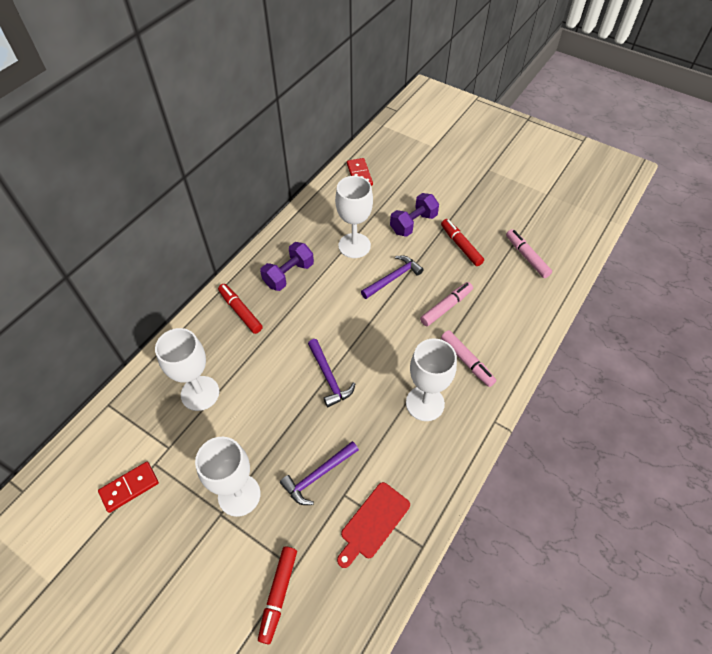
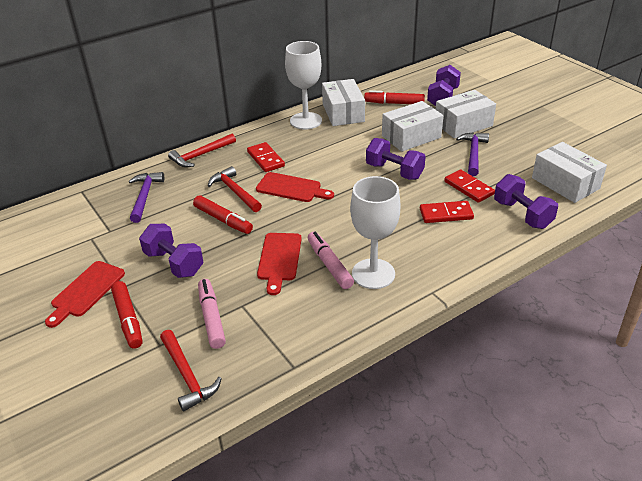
pink marker: 3 -> 2
purple dumbbell: 2 -> 4
purple hammer: 3 -> 2
red cutting board: 1 -> 3
red domino: 2 -> 3
red hammer: 0 -> 3
white box: 0 -> 4
white goblet: 4 -> 2

